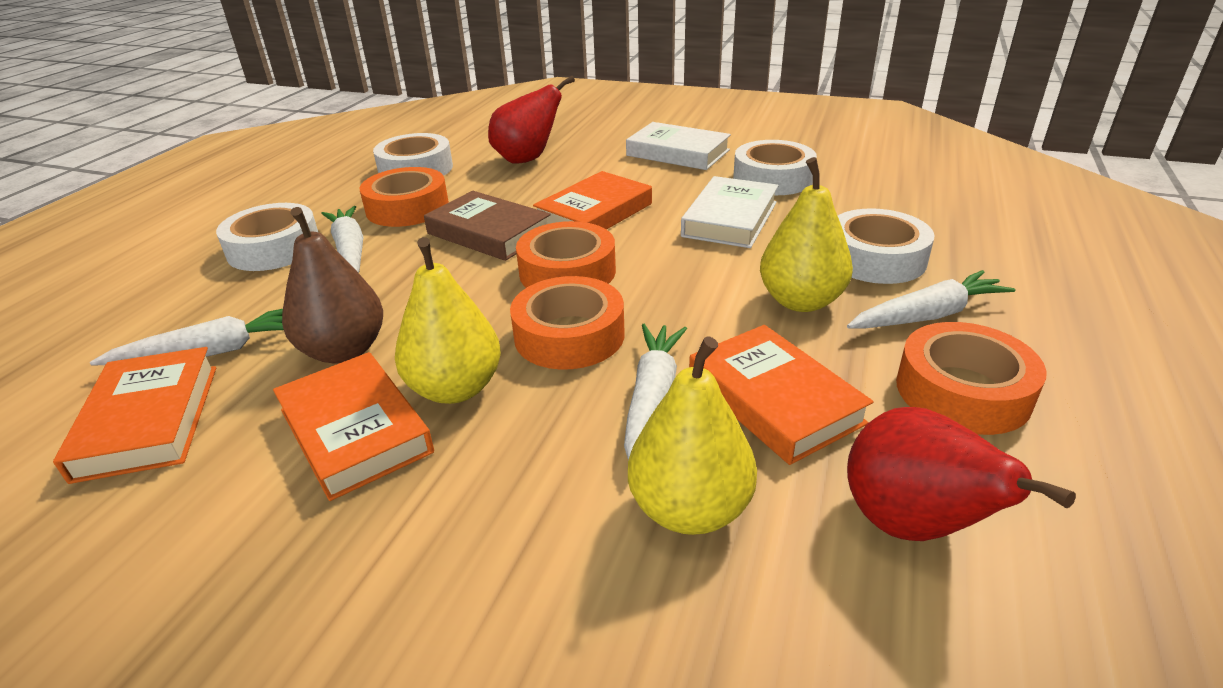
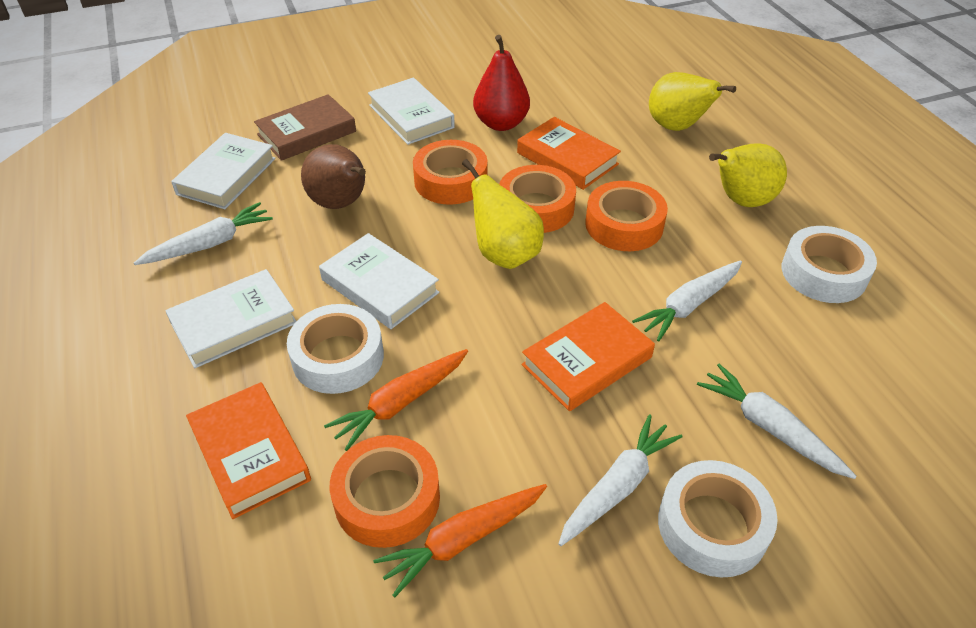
orange book: 4 -> 3
orange carrot: 0 -> 2
red pear: 2 -> 1
white book: 2 -> 4
white tape: 4 -> 3

